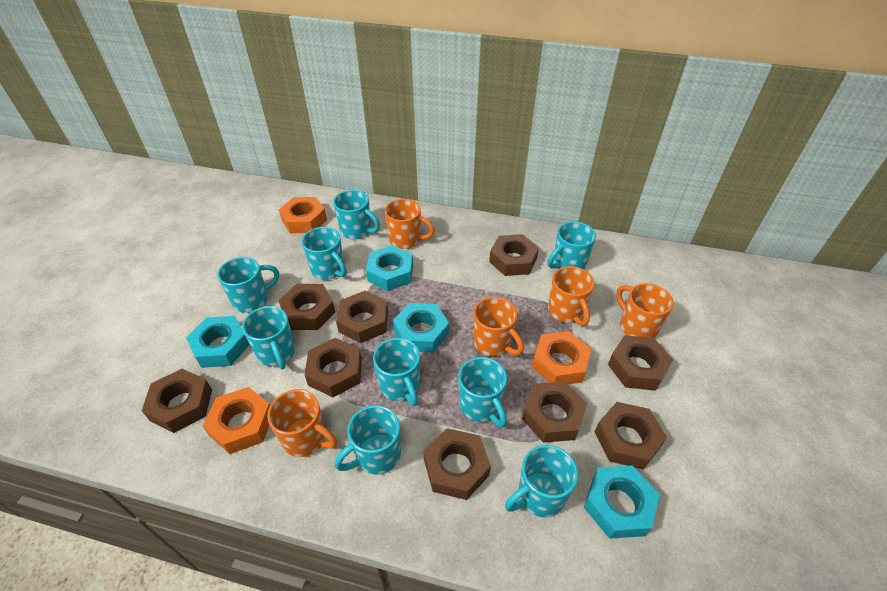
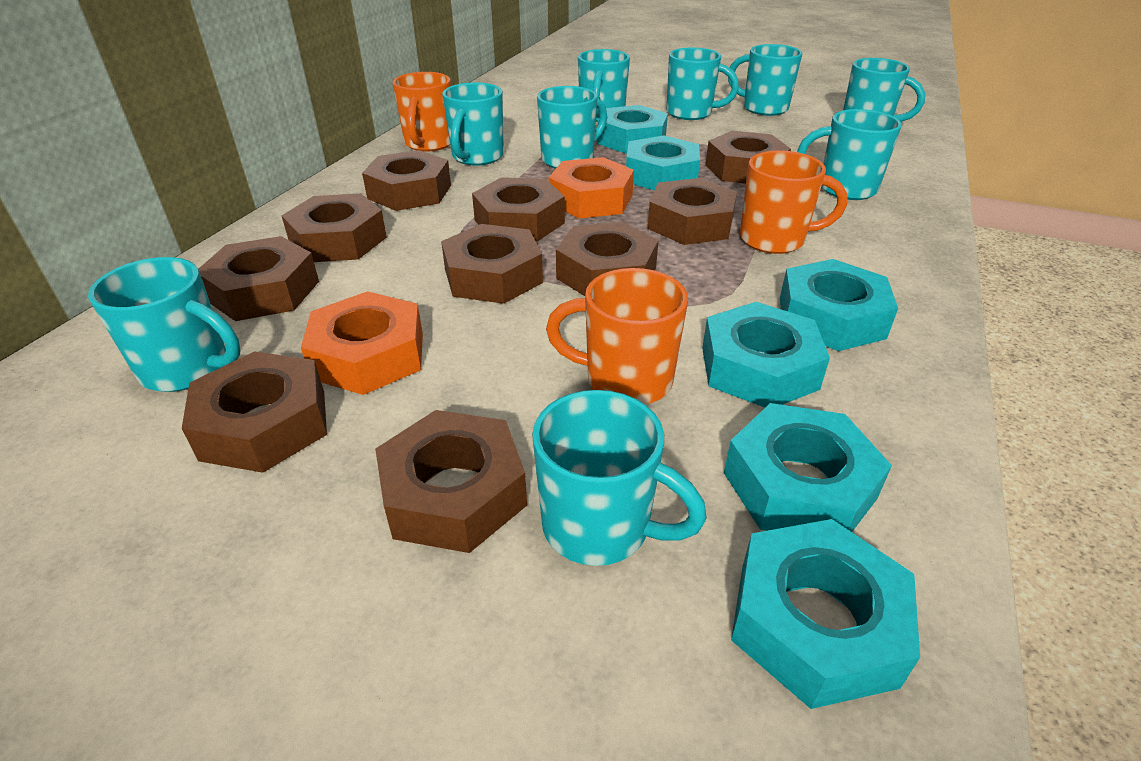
brown nut: 9 -> 10
orange mug: 5 -> 3
orange nut: 3 -> 2
turquoise nut: 4 -> 6

